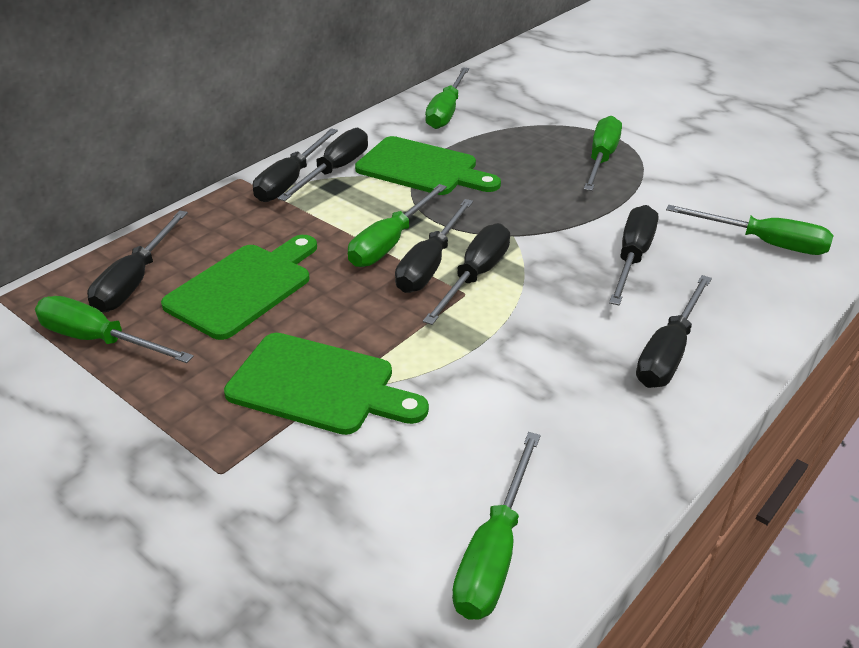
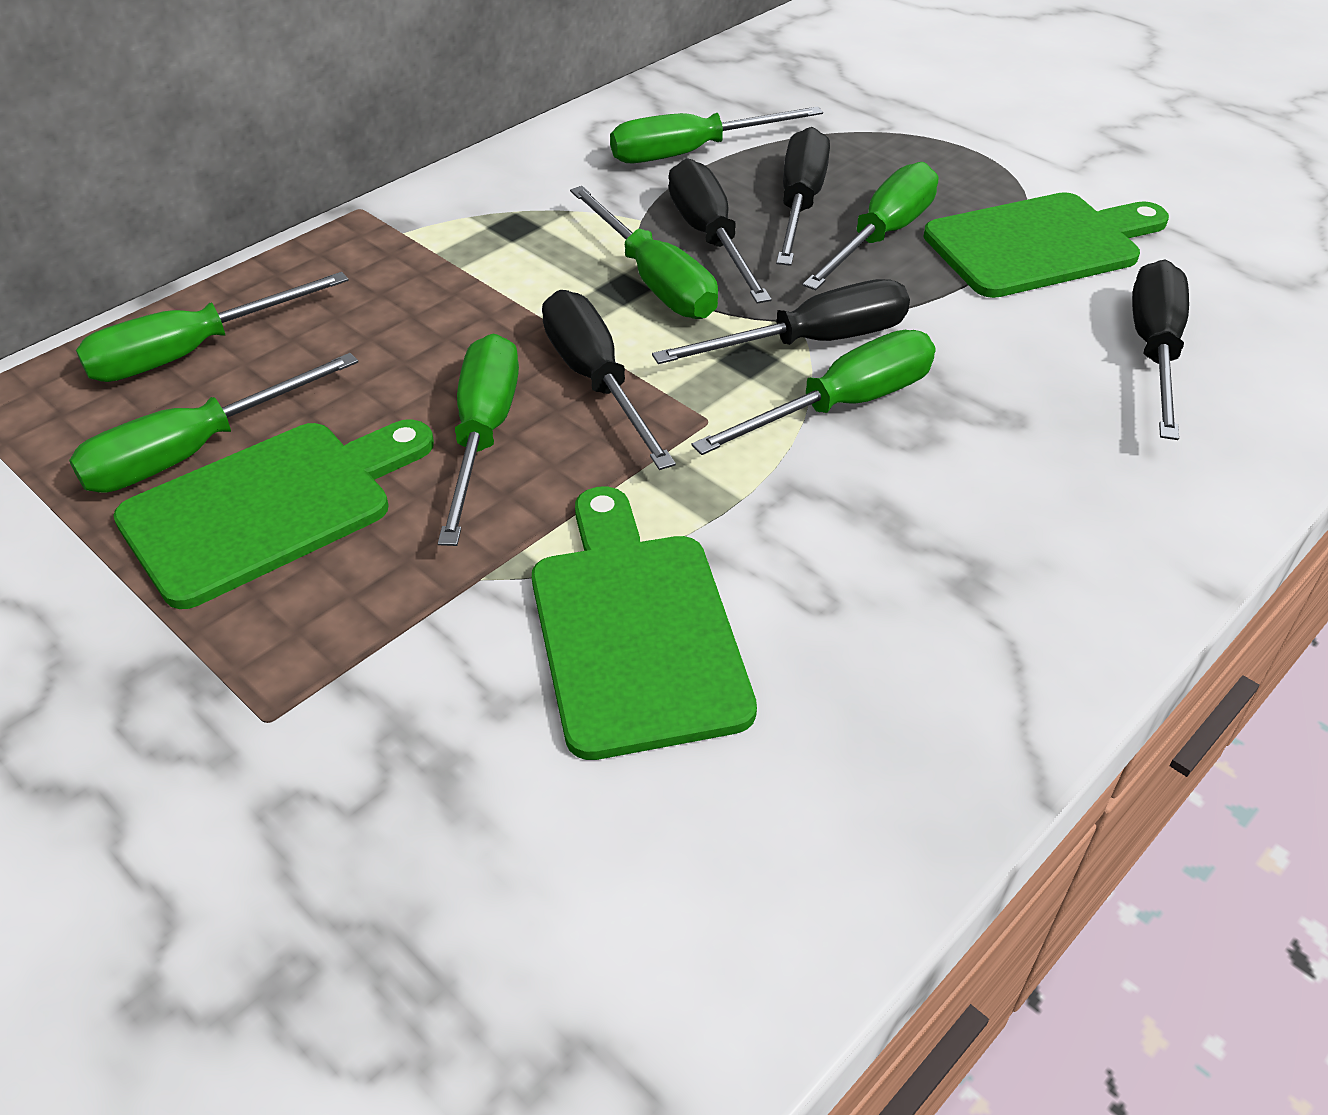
black screwdriver: 7 -> 5
green screwdriver: 6 -> 7

